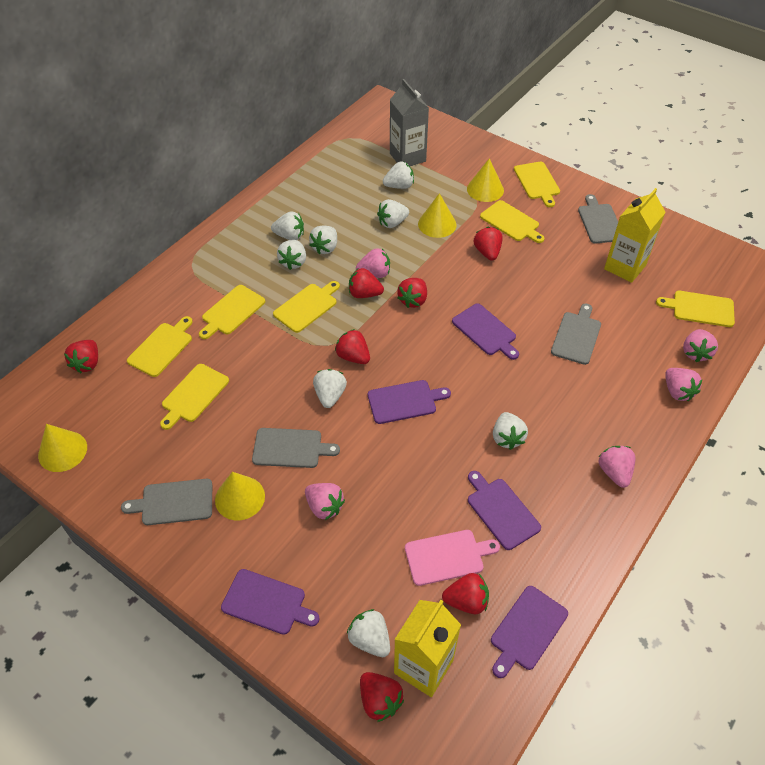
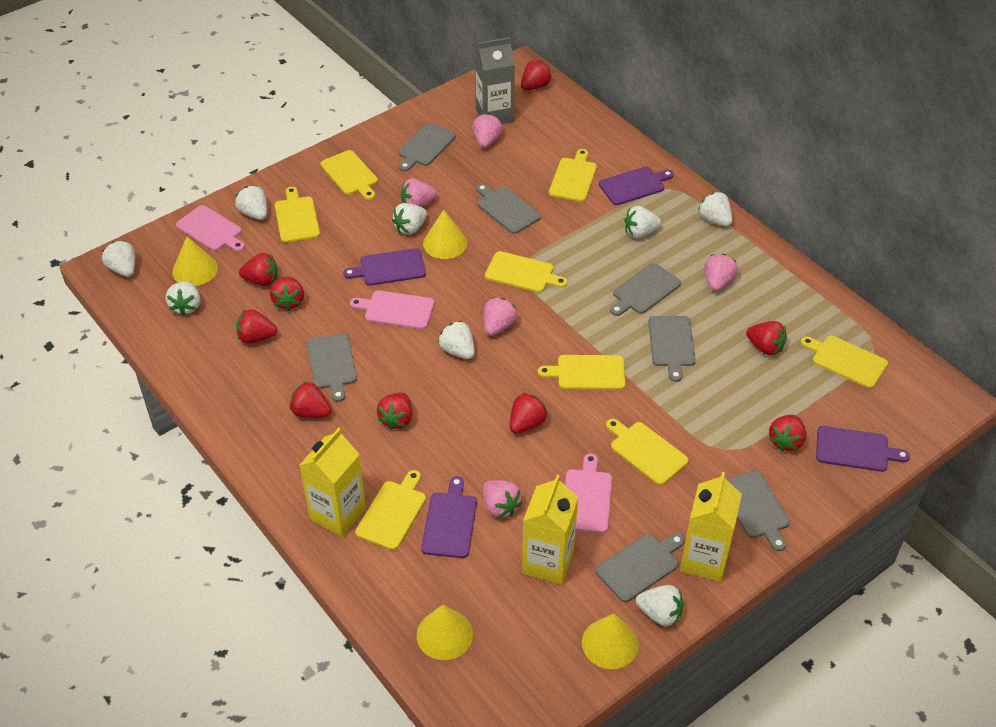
grey cutting board: 4 -> 7
pink cutting board: 1 -> 3
purple cutting board: 5 -> 4
red strawberry: 7 -> 9
yellow carton: 2 -> 3
yellow cutting board: 7 -> 8

